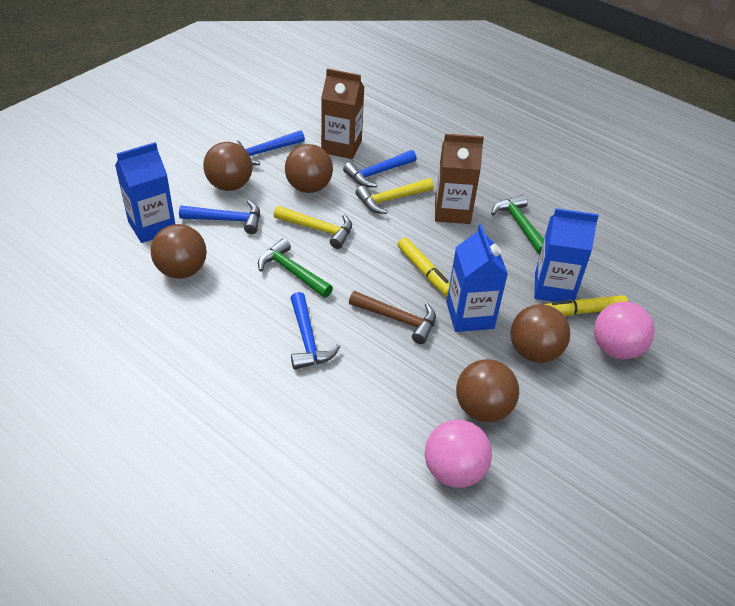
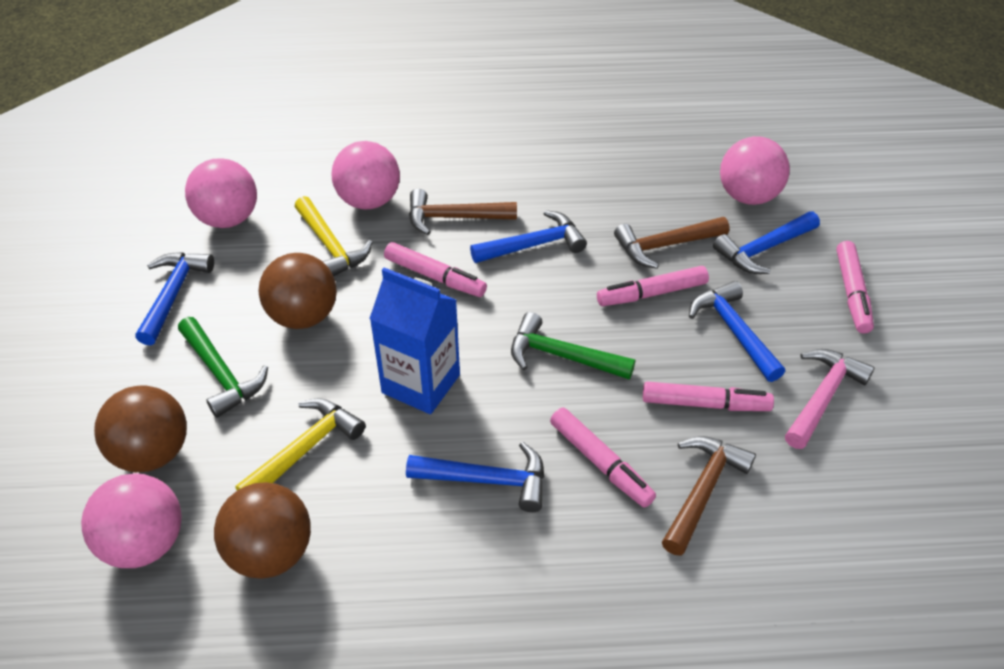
blue carton: 3 -> 1
blue hammer: 4 -> 5
brown ball: 5 -> 3
brown carton: 2 -> 0
brown hammer: 1 -> 3
pink ball: 2 -> 4
pink hammer: 0 -> 1
pink marker: 0 -> 5
yellow marker: 2 -> 0

